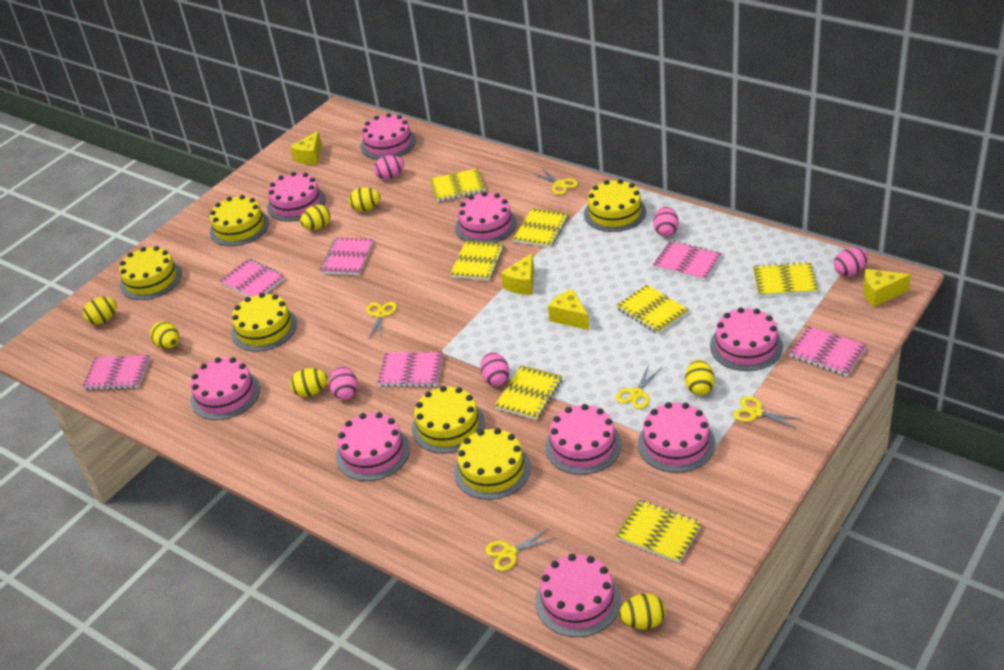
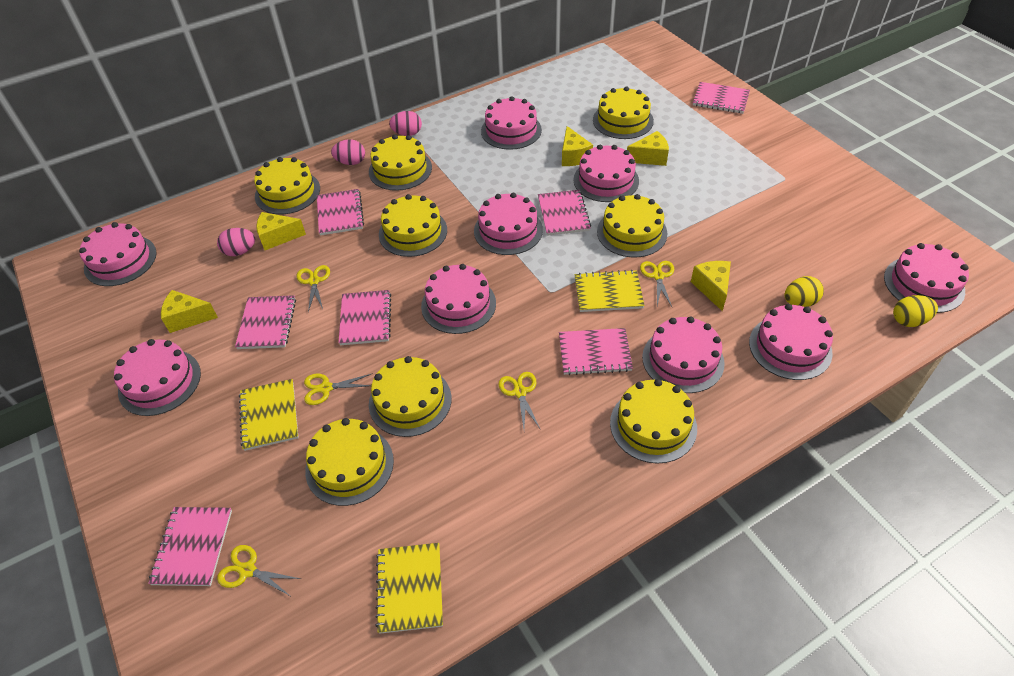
pink egg: 5 -> 3
pink notebook: 6 -> 7
yellow cake: 6 -> 8
yellow cheese: 4 -> 5
yellow egg: 7 -> 2
yellow notebook: 7 -> 3

